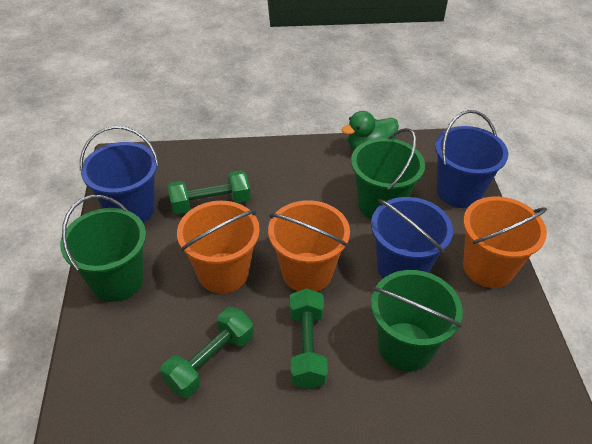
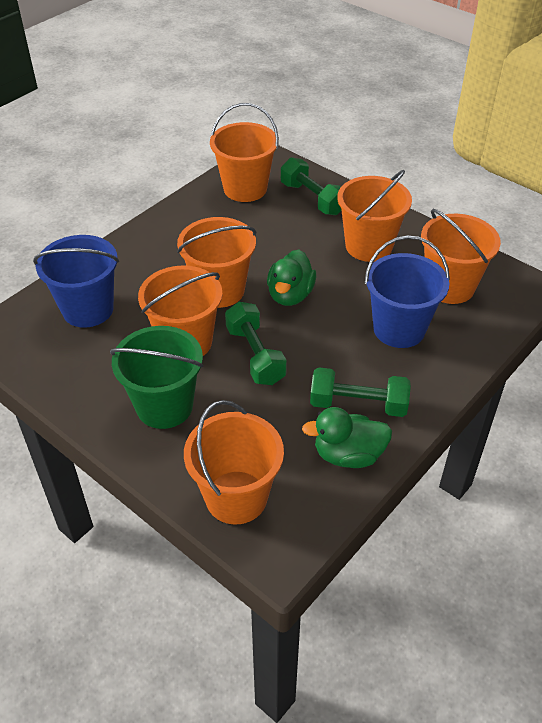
blue bucket: 3 -> 2
green bucket: 3 -> 1
green duck: 1 -> 2
orange bucket: 3 -> 6

